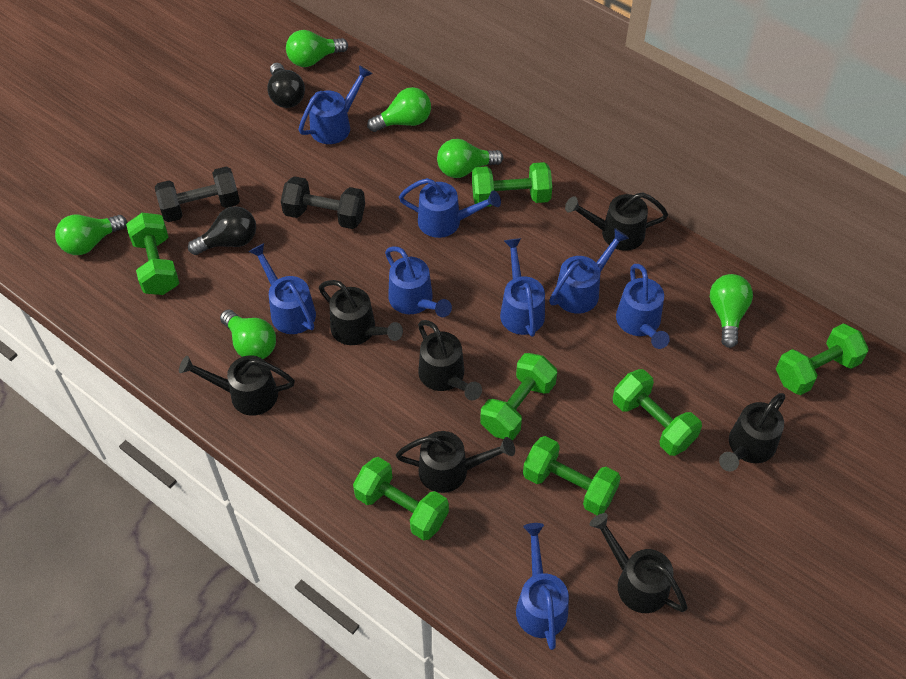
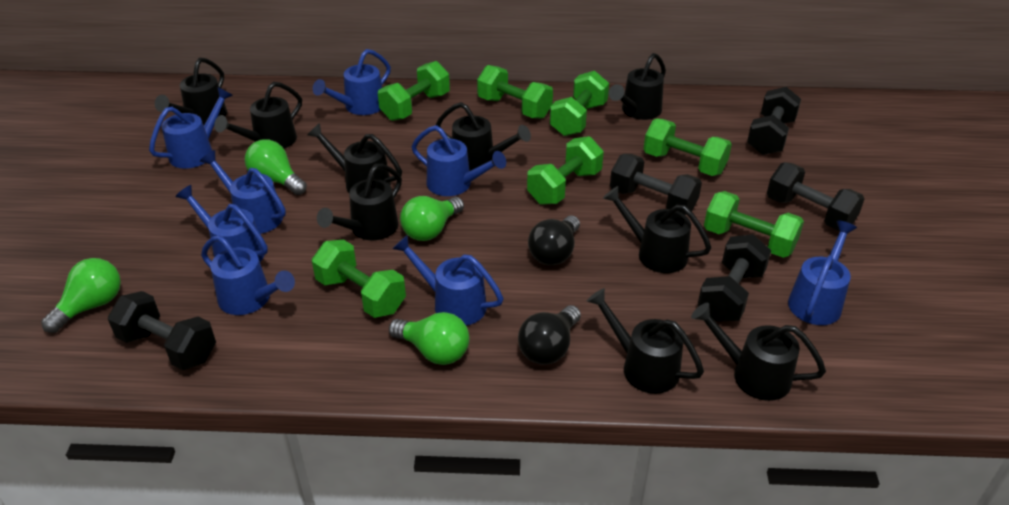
black dumbbell: 2 -> 5
black watering can: 7 -> 9
green light bulb: 6 -> 4

